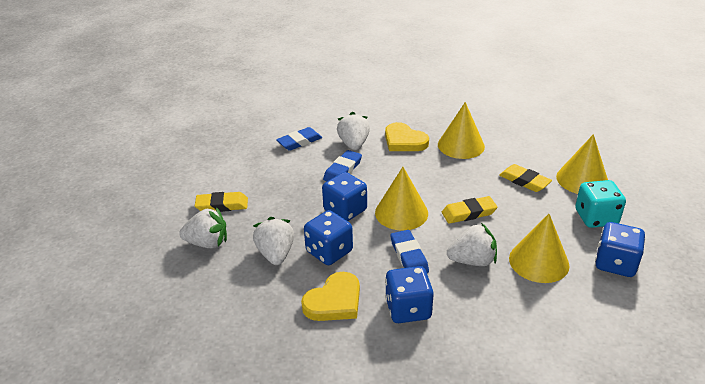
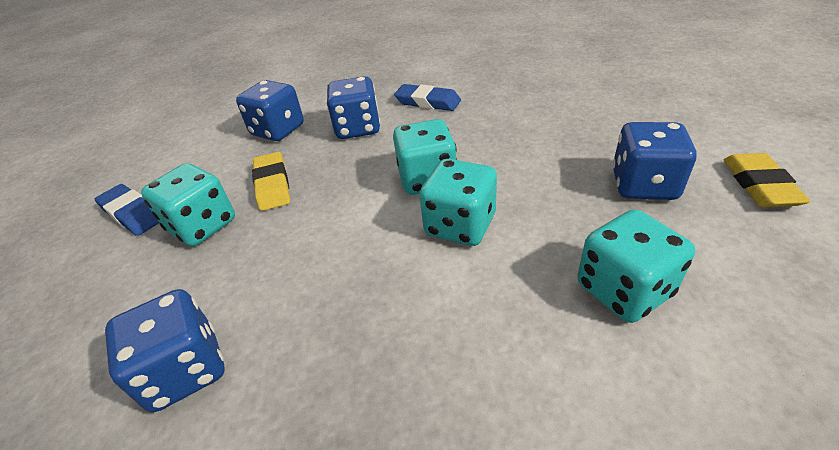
blue eraser: 3 -> 2
turquoise dice: 1 -> 4
white strawberry: 4 -> 0
yellow cone: 4 -> 0
yellow eraser: 3 -> 2
yellow heart: 2 -> 0

